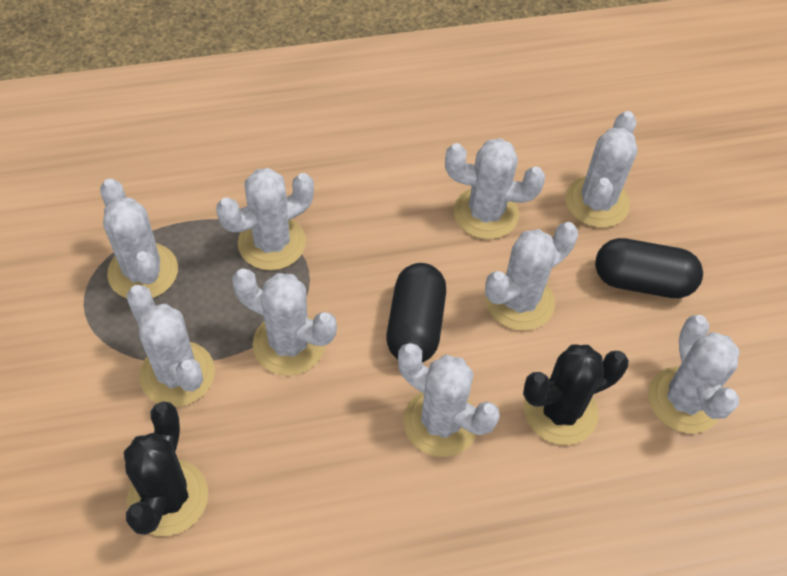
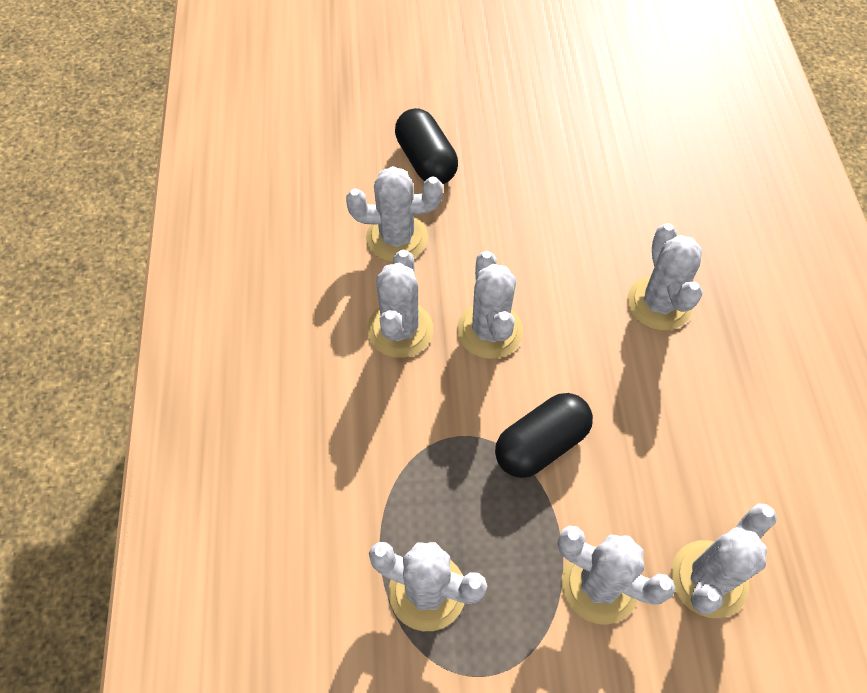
black cactus: 2 -> 0
white cactus: 9 -> 7

